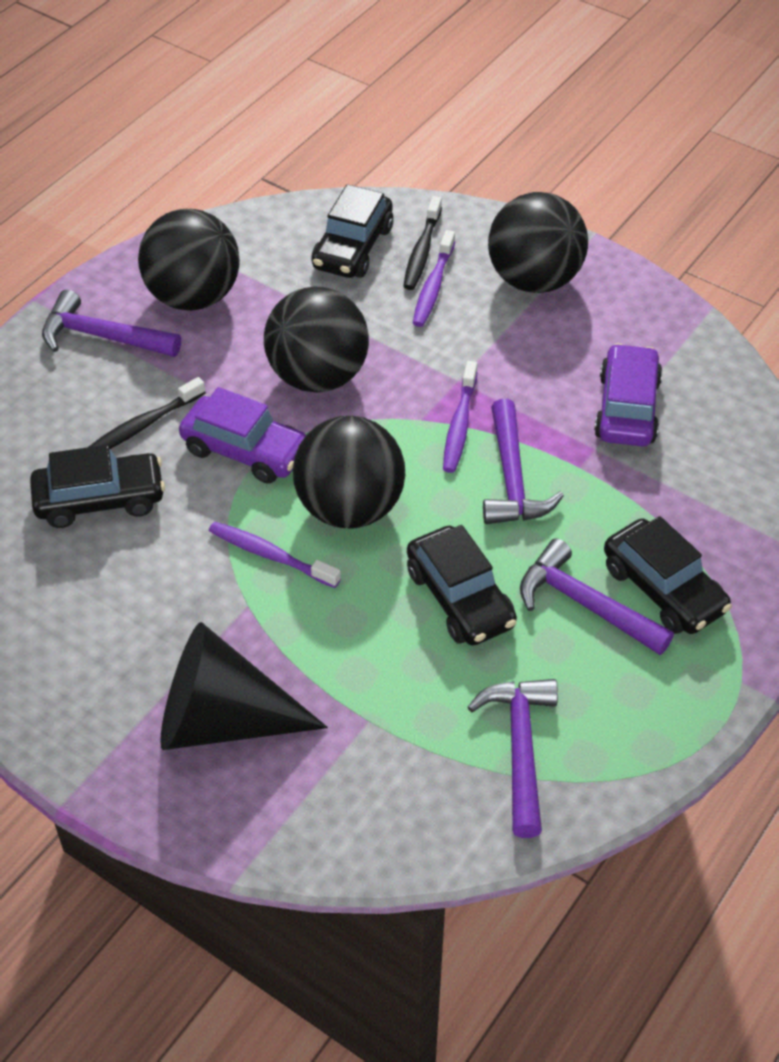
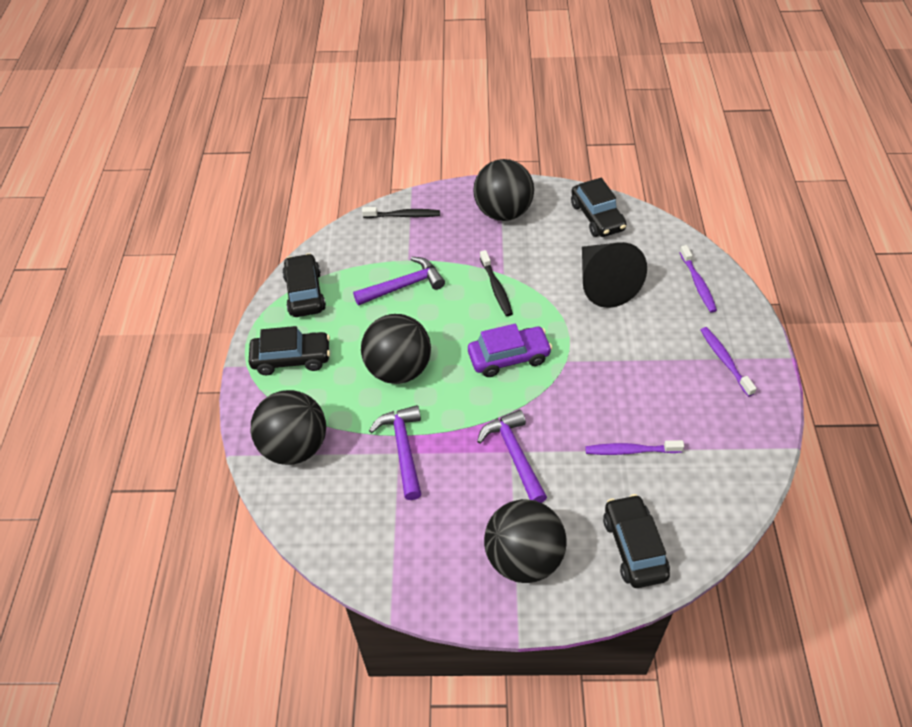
purple car: 2 -> 1
purple hammer: 4 -> 3

